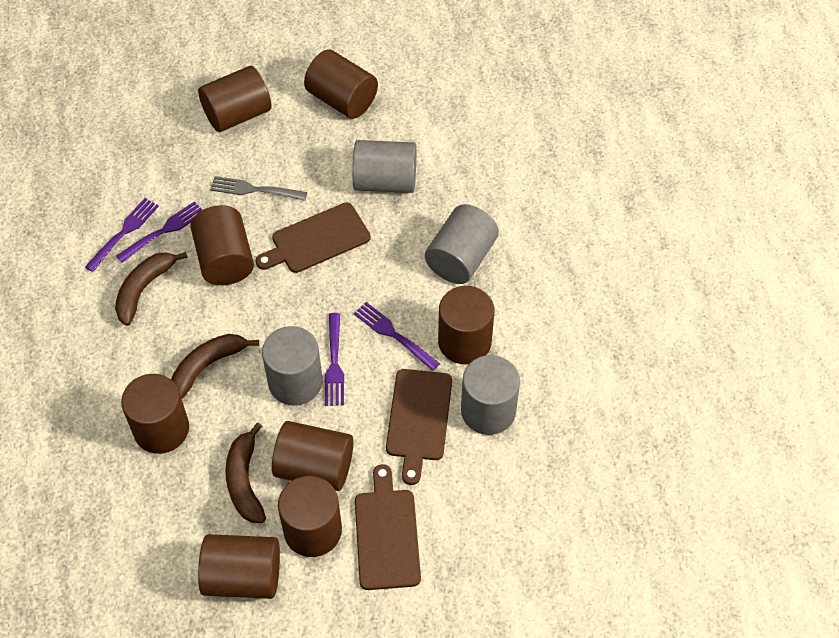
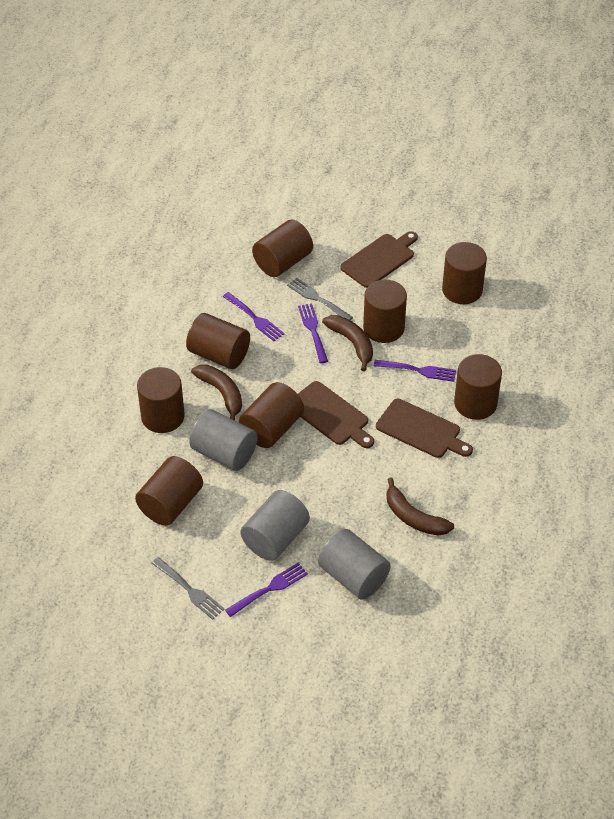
grey cylinder: 4 -> 3
grey fork: 1 -> 2

